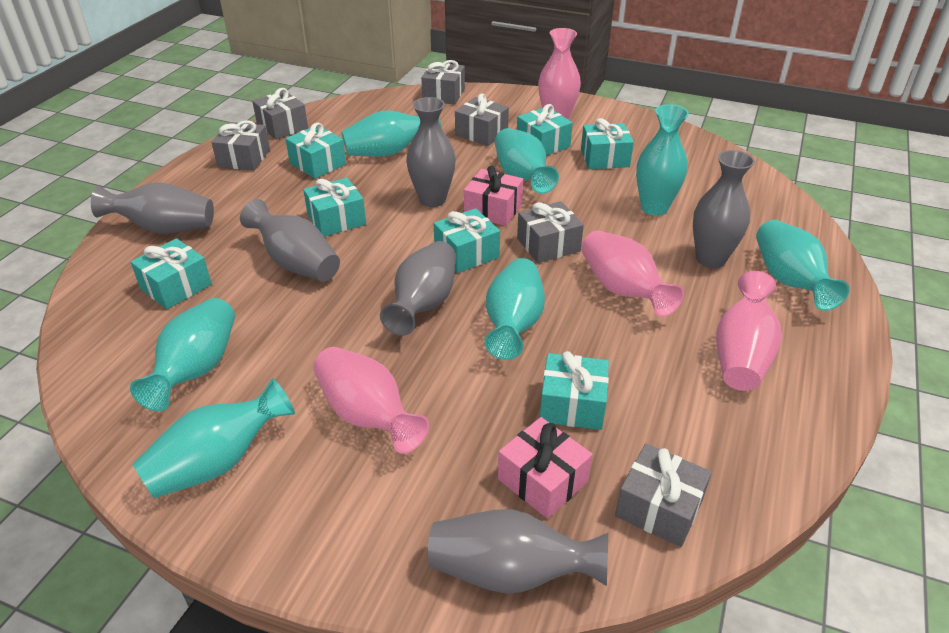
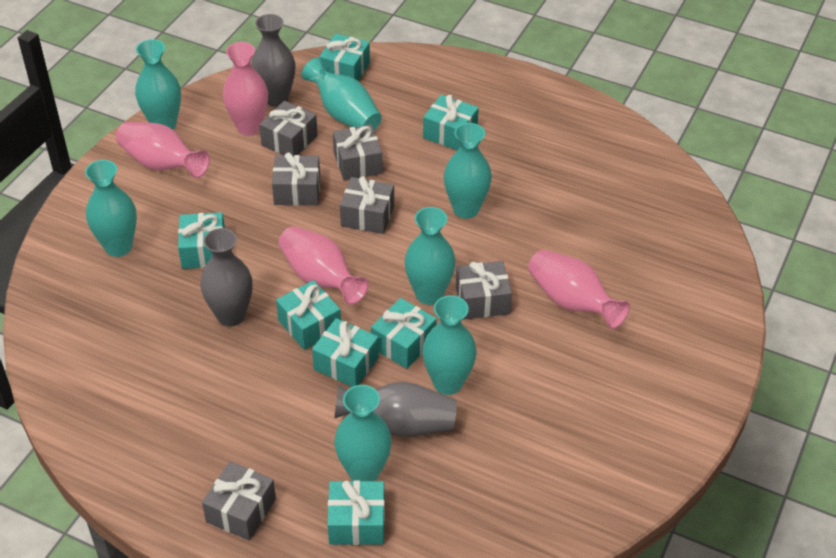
grey vase: 6 -> 3
pink gift: 2 -> 0

